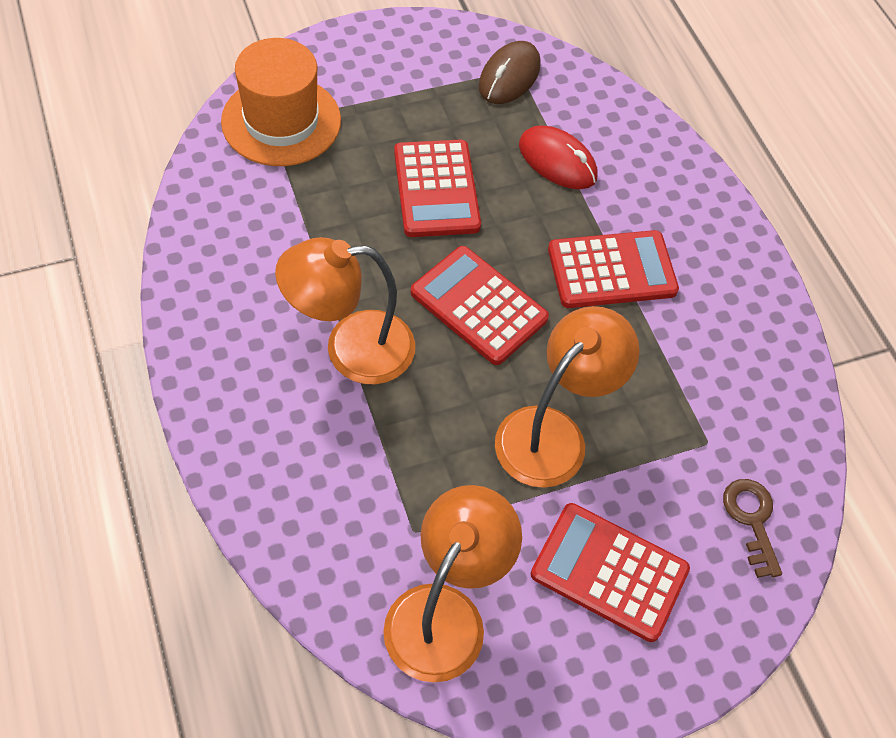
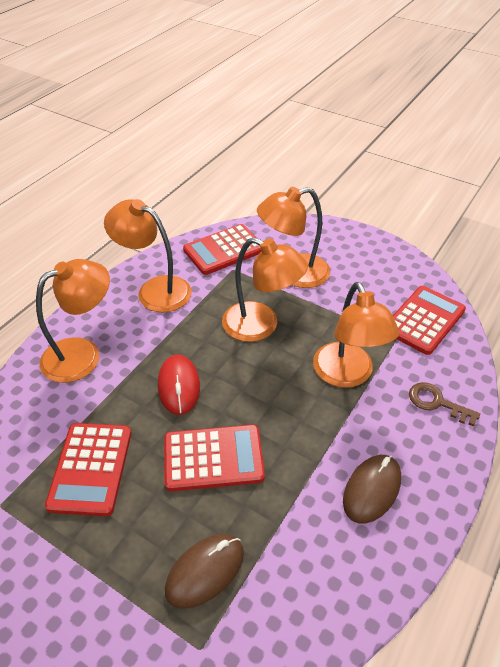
brown mouse: 1 -> 2
orange hat: 1 -> 0
orange lamp: 3 -> 5

